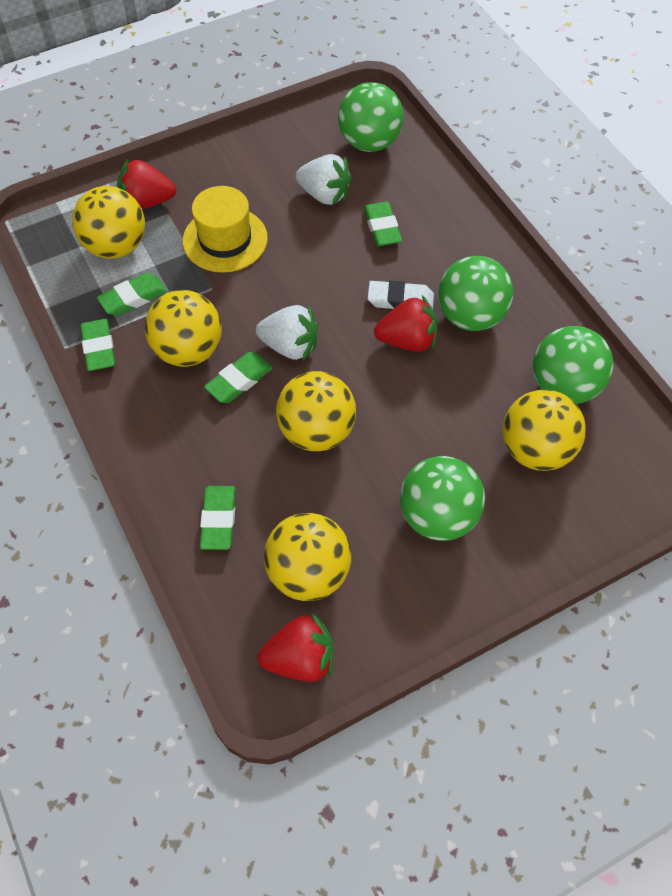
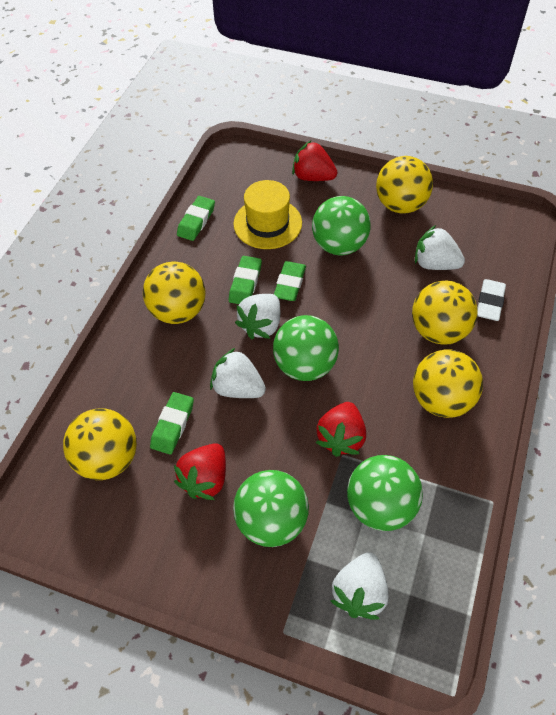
green eraser: 5 -> 4
white strawberry: 2 -> 4

